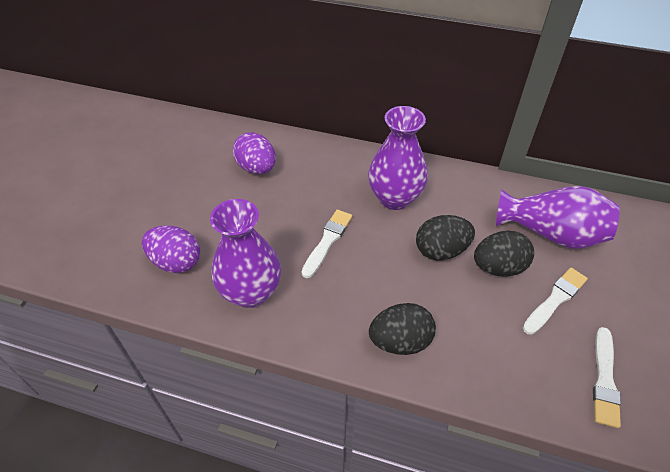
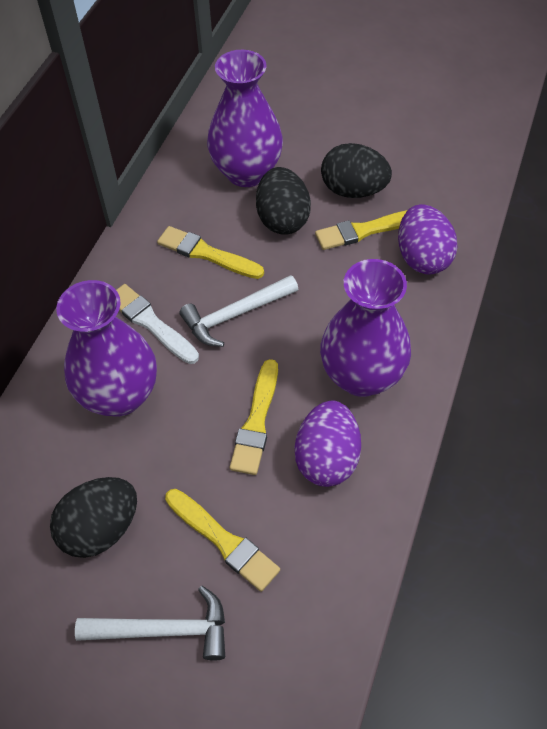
white brush: 3 -> 1
white hammer: 0 -> 2
yellow brush: 0 -> 4

